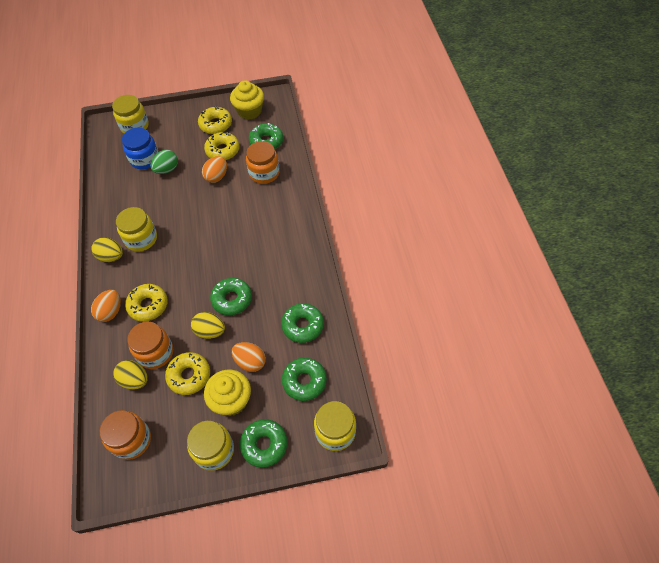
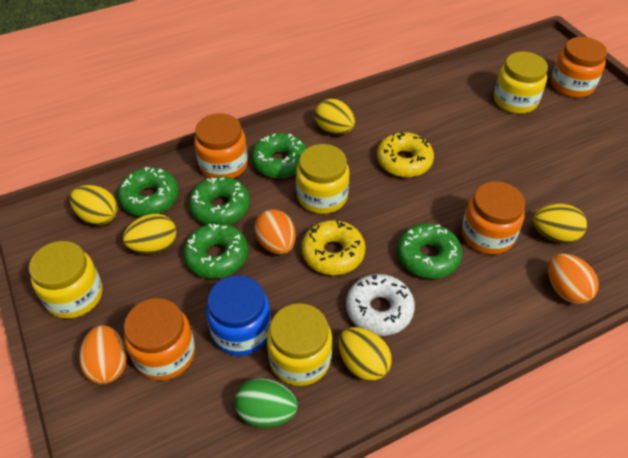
orange jar: 3 -> 4
white donut: 0 -> 1
yellow cupcake: 2 -> 0
yellow donut: 4 -> 2
yellow egg: 3 -> 5

